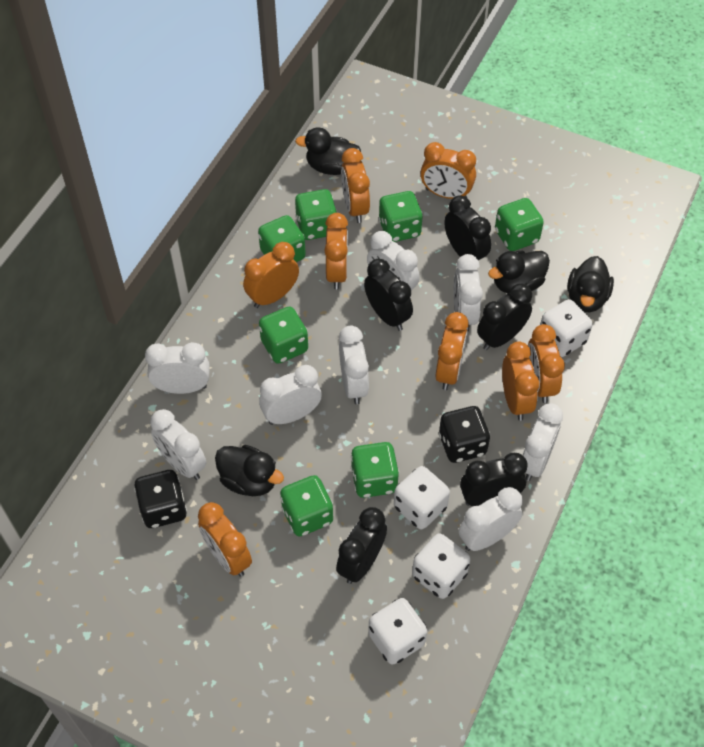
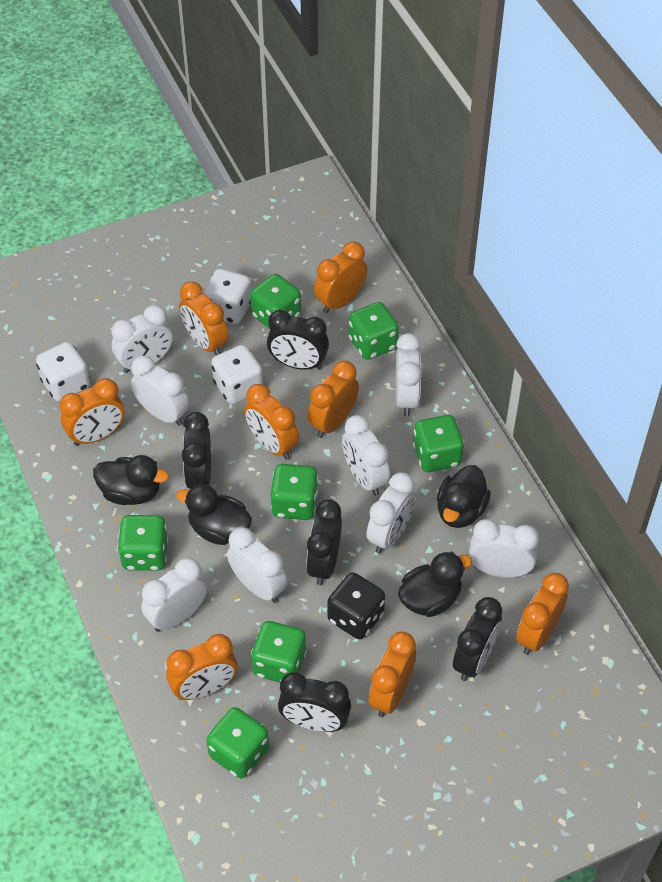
black dice: 2 -> 1
white dice: 4 -> 3

